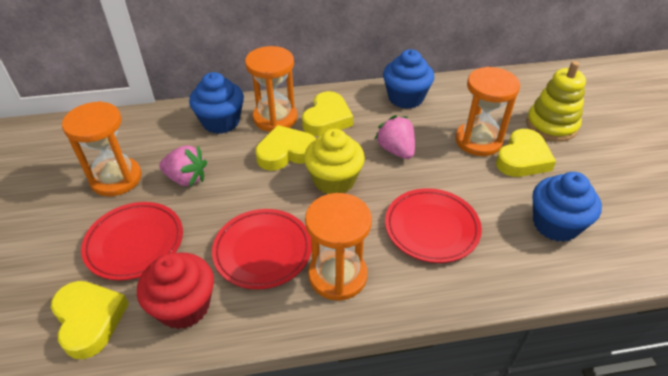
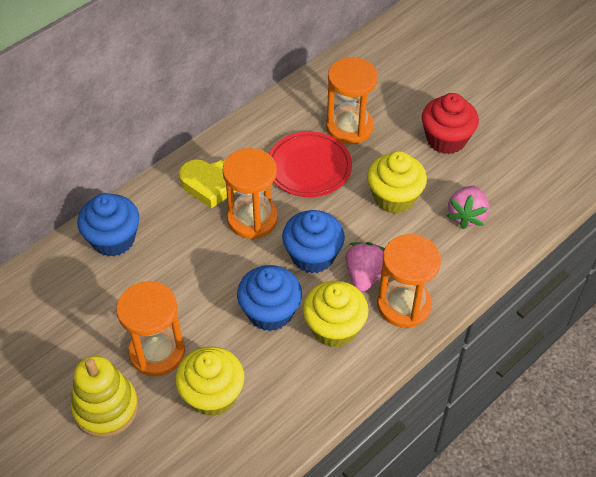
red plate: 3 -> 1
yellow cupcake: 1 -> 3
yellow heart: 4 -> 1

